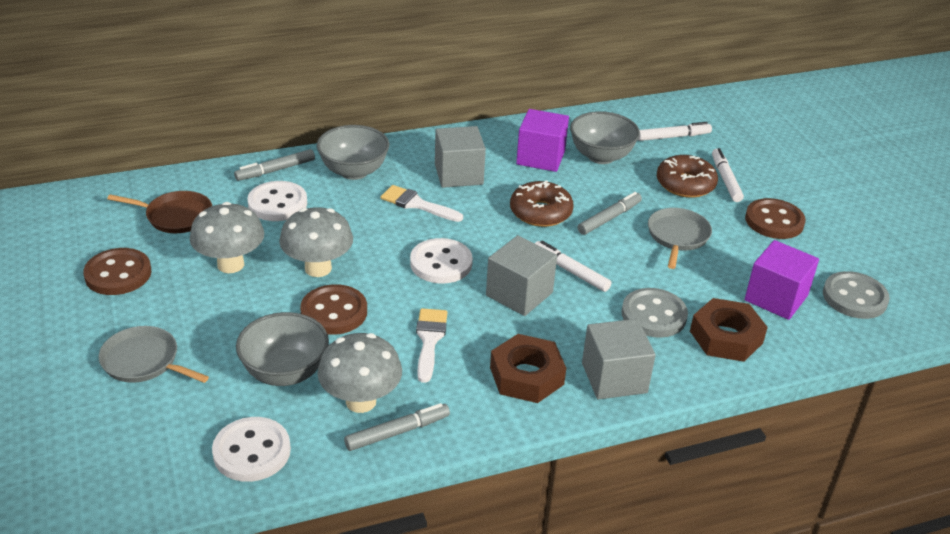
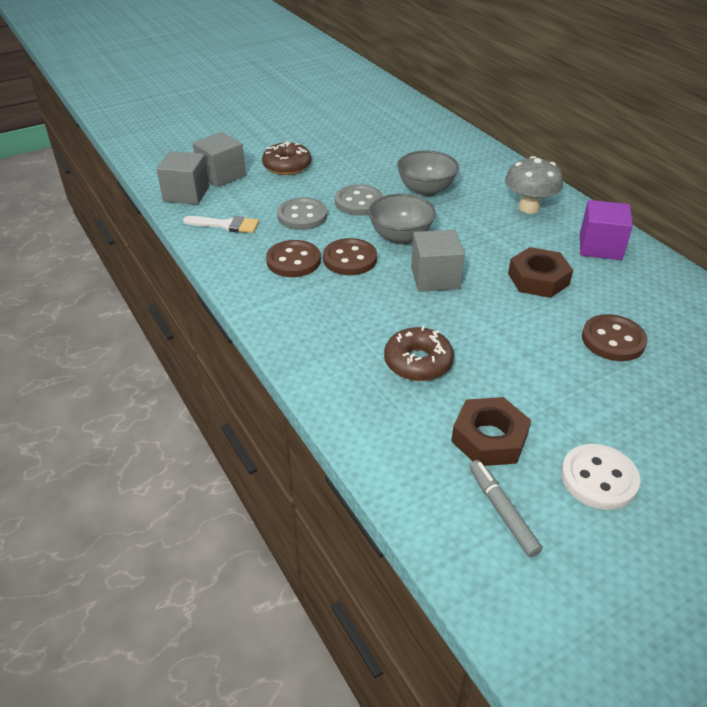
brown pan: 1 -> 0
grey bowl: 3 -> 2
grey marker: 3 -> 1
grey mushroom: 3 -> 1
grey pan: 2 -> 0
purple cube: 2 -> 1
white brush: 2 -> 1
white button: 3 -> 1
white marker: 3 -> 0

